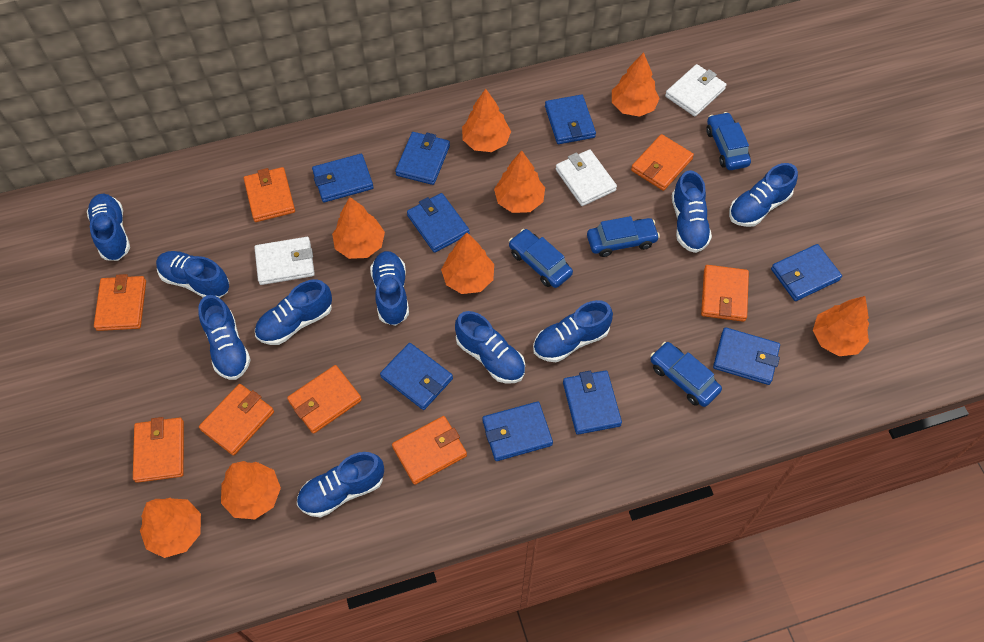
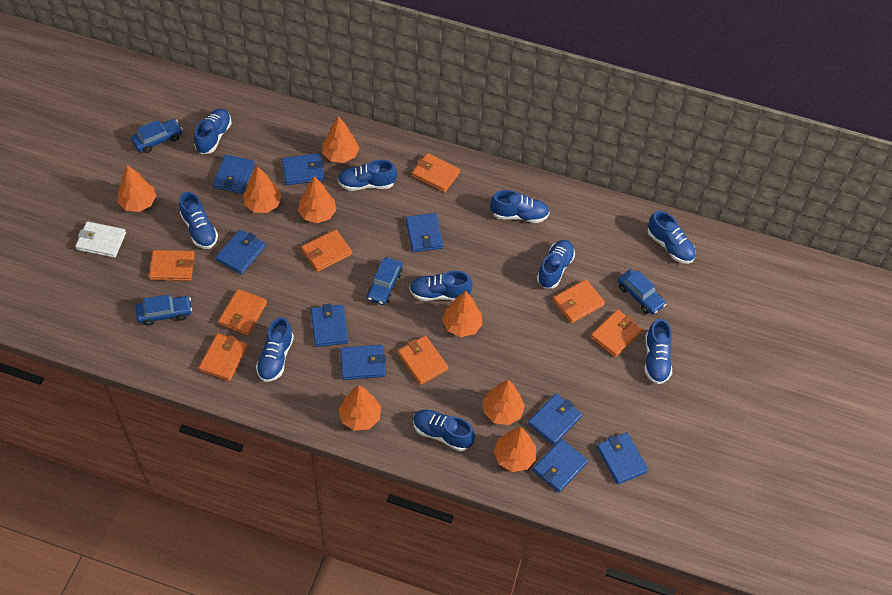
white wallet: 3 -> 1

